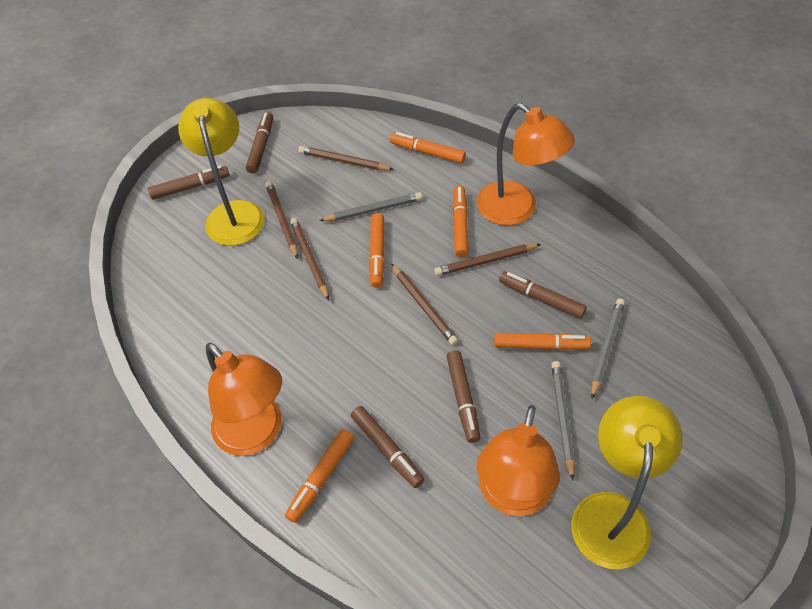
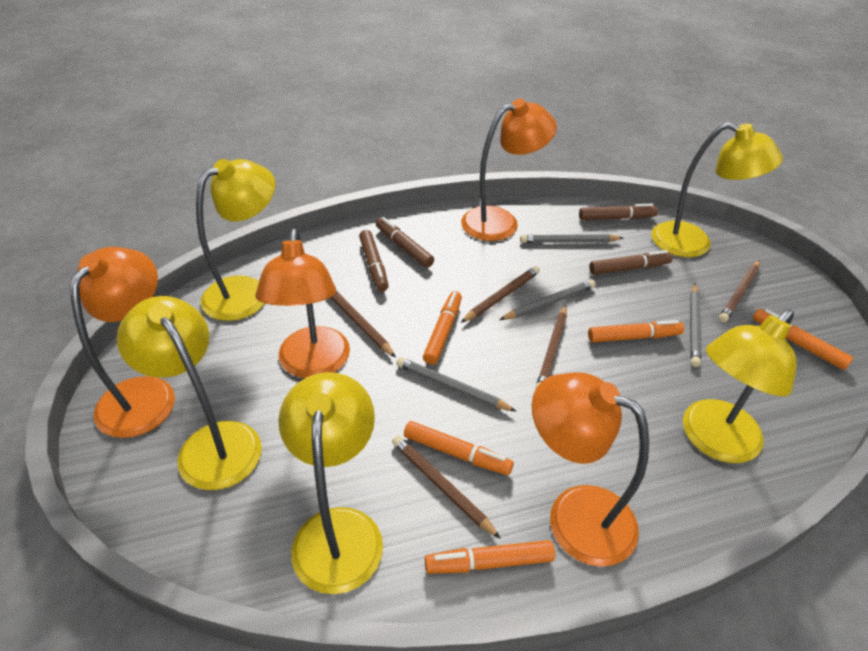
brown marker: 5 -> 4
grey pencil: 3 -> 4
orange lamp: 3 -> 4
yellow lamp: 2 -> 5

